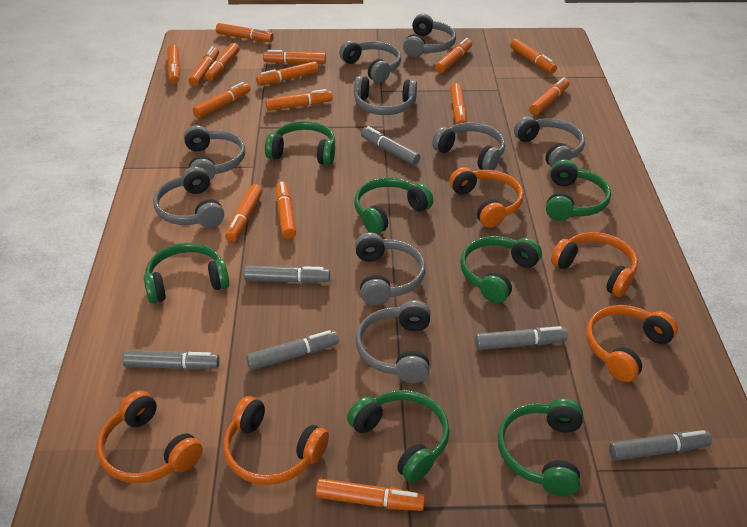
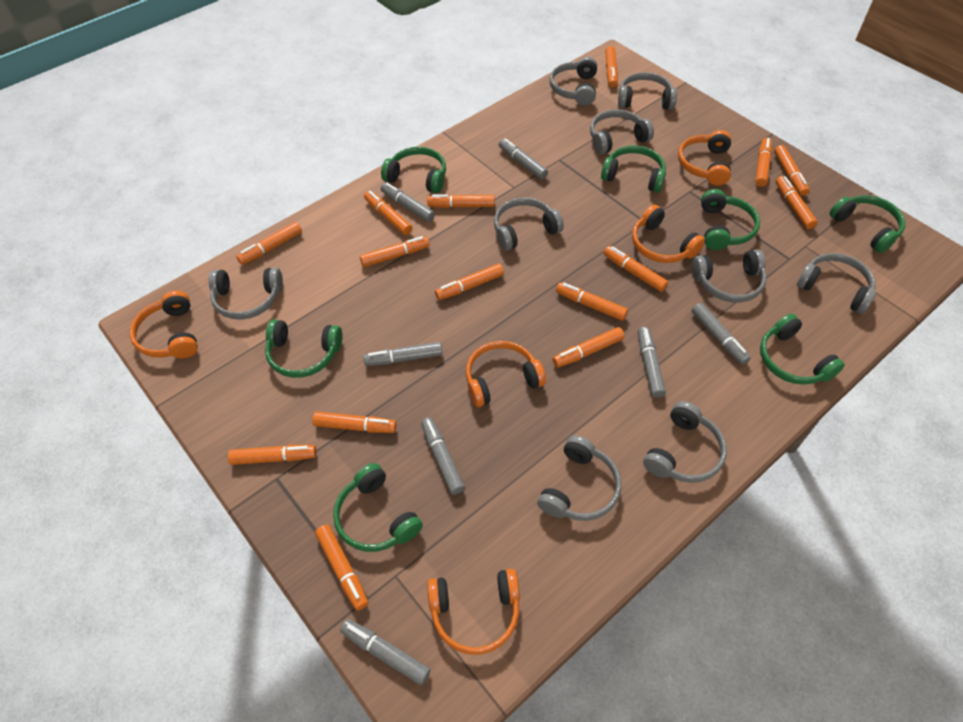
grey marker: 6 -> 7

